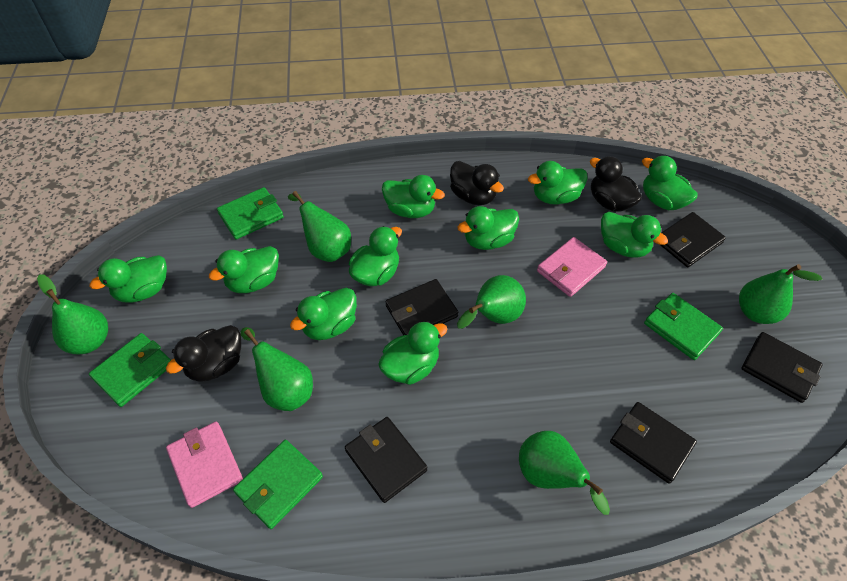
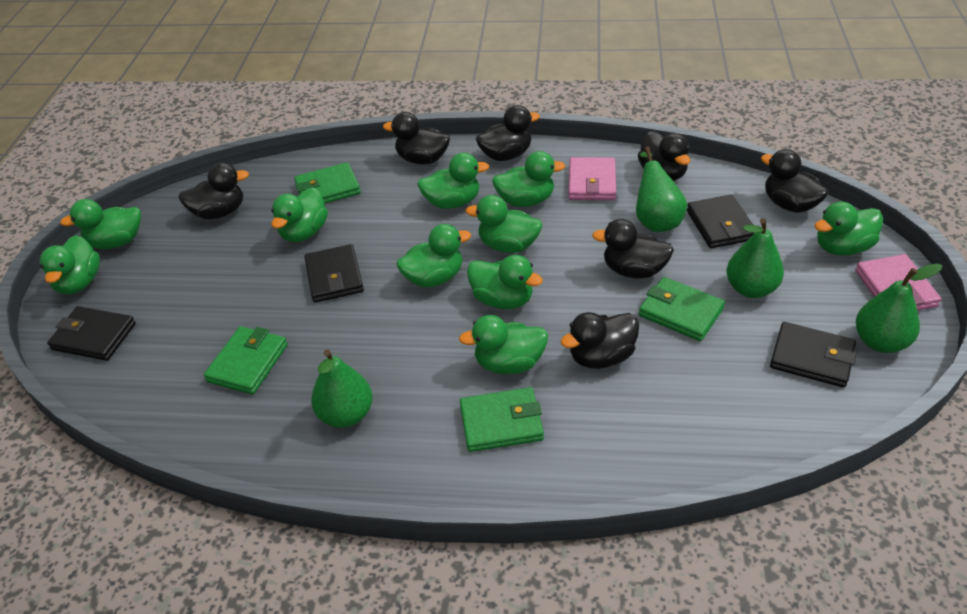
black duck: 3 -> 7
black wallet: 5 -> 4
green pear: 6 -> 4

